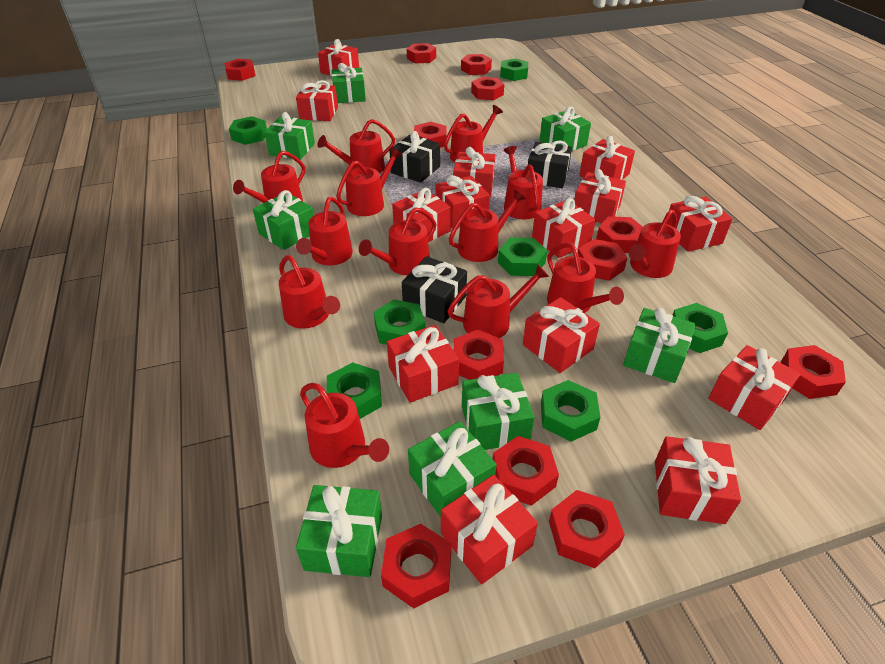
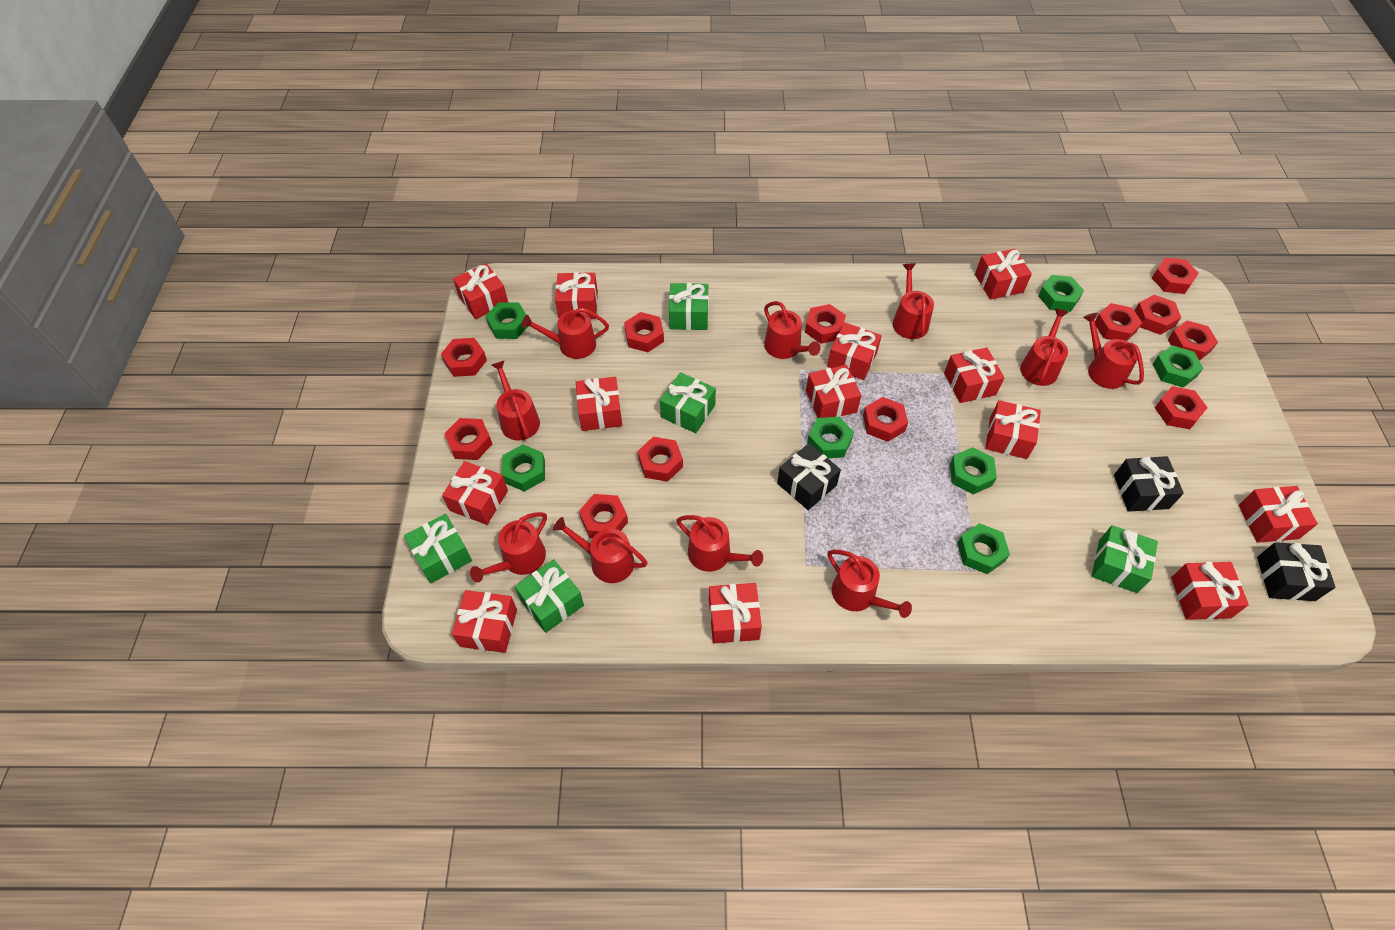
green gift: 8 -> 5
red gift: 14 -> 13
red watering can: 13 -> 10

